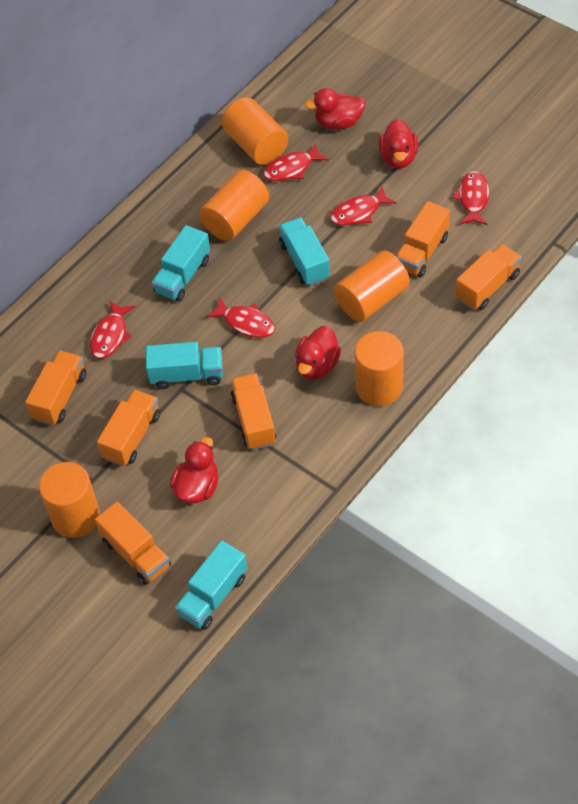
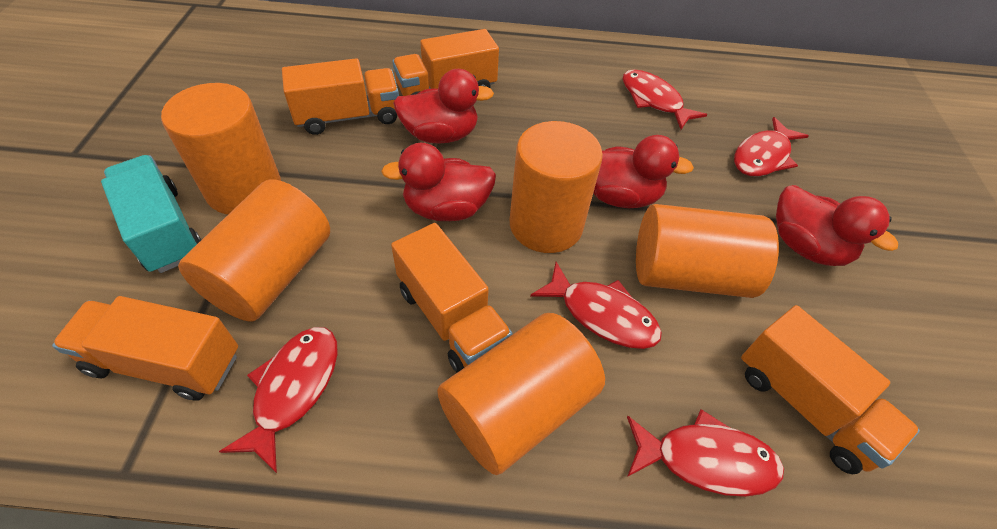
orange truck: 6 -> 5
turquoise truck: 4 -> 1

